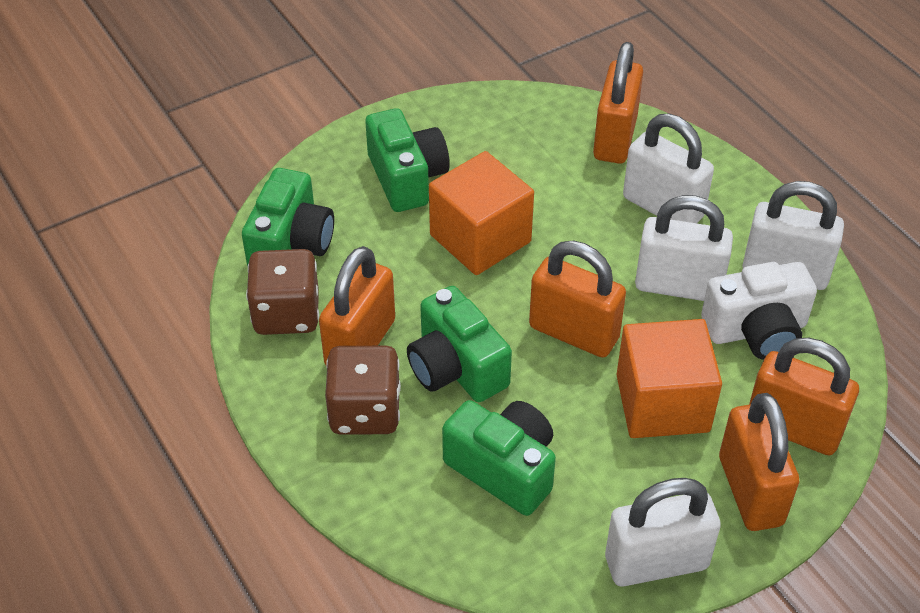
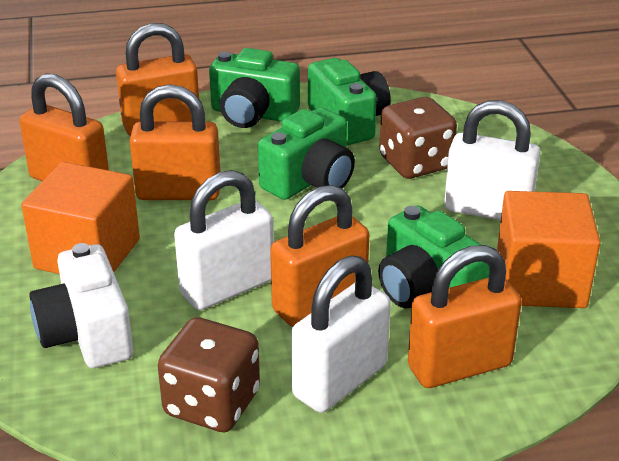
white padlock: 4 -> 3

